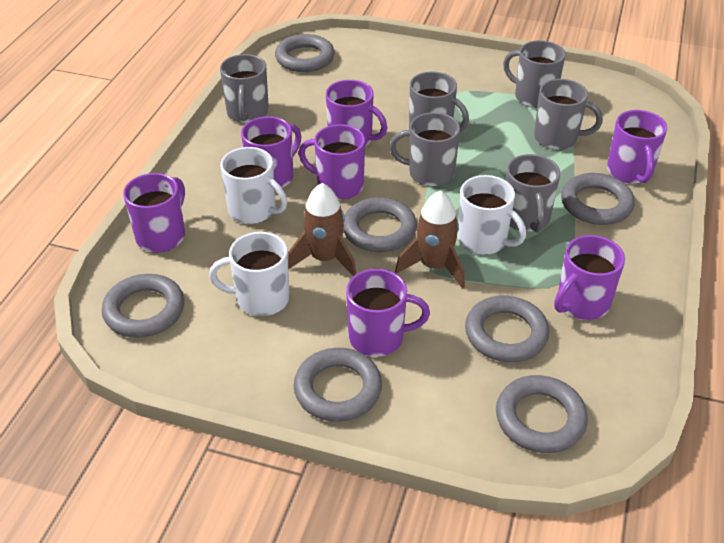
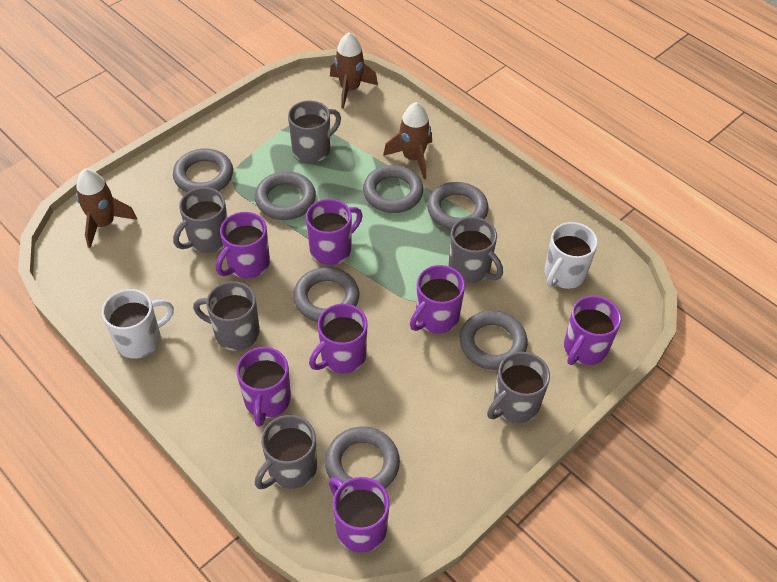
brown rocket: 2 -> 3
white mug: 3 -> 2

